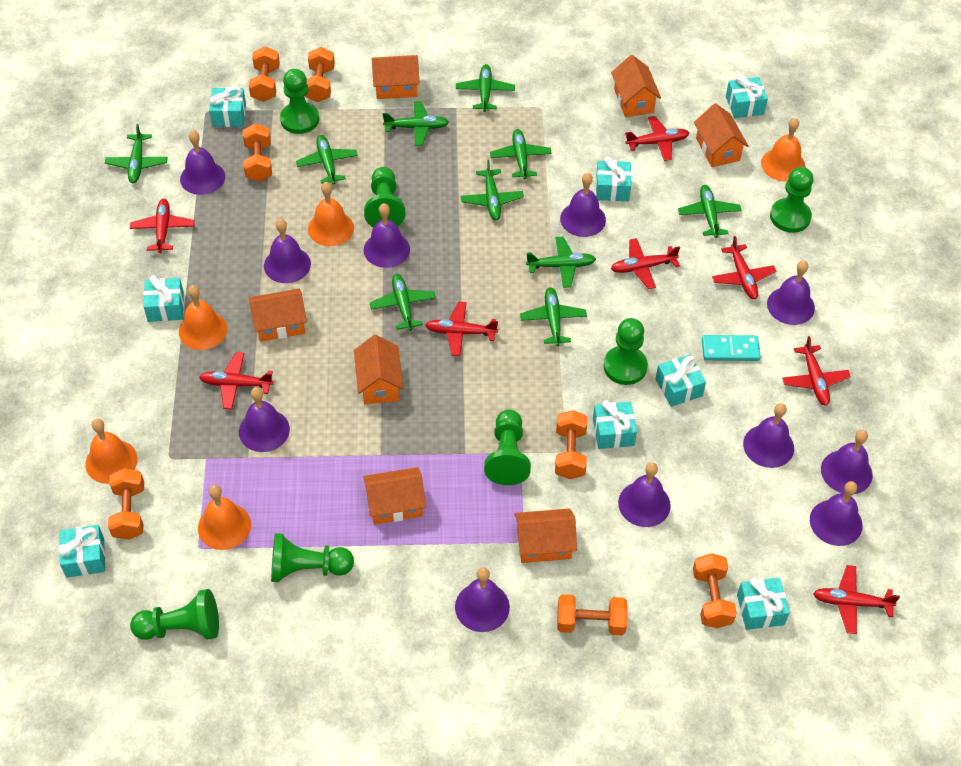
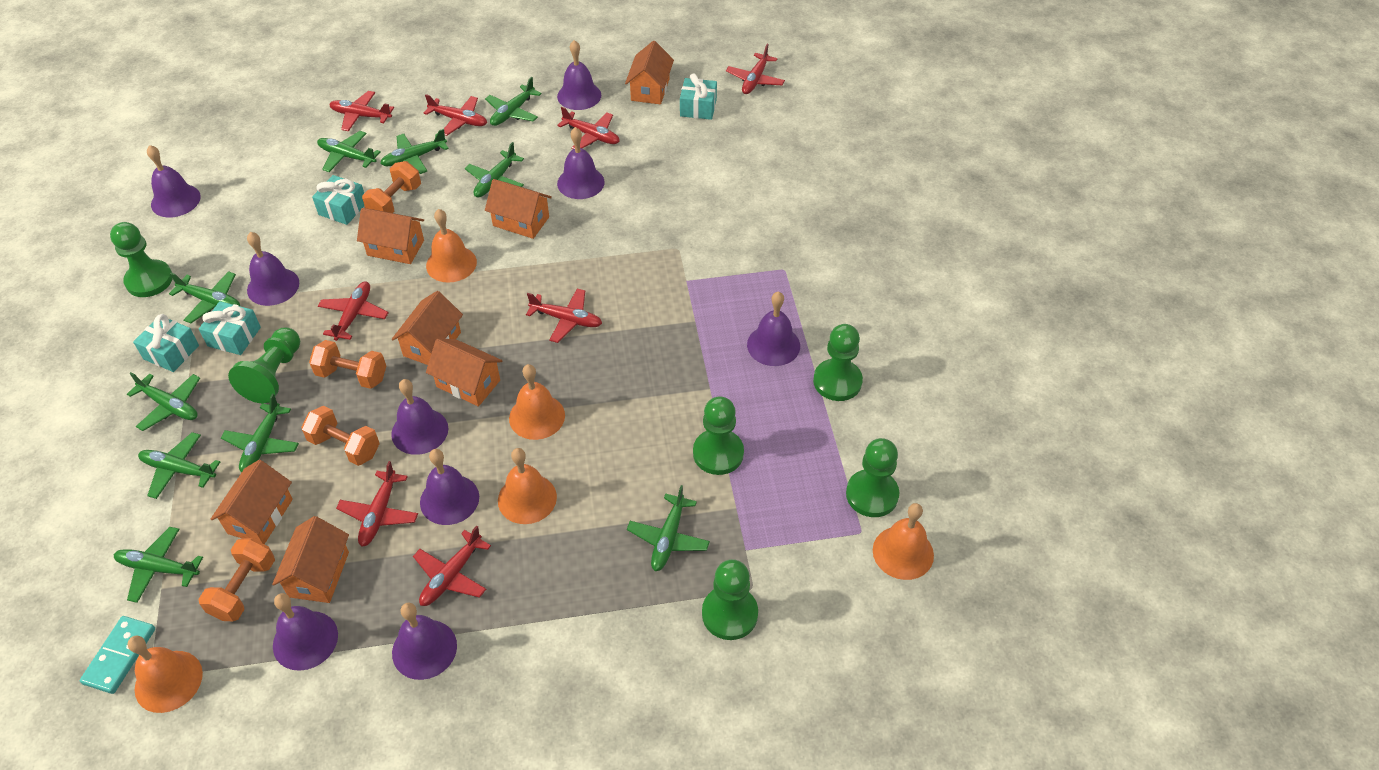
green pawn: 7 -> 6
orange dumbbell: 7 -> 4
purple bell: 11 -> 9
turquoise gift: 8 -> 4

